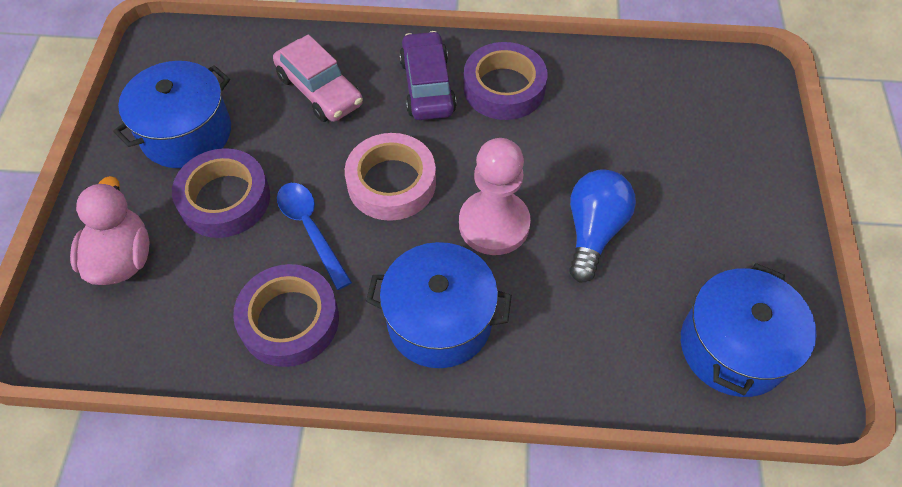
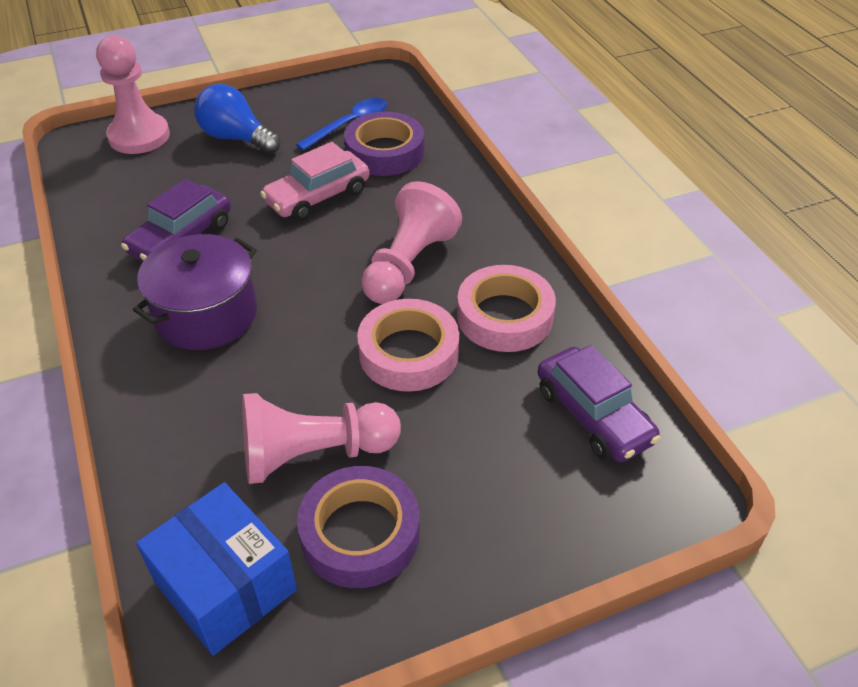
blue box: 0 -> 1
blue pot: 3 -> 0
pink duck: 1 -> 0
pink pawn: 1 -> 3
pink tape: 1 -> 2
purple car: 1 -> 2
purple pot: 0 -> 1
purple tape: 3 -> 2

